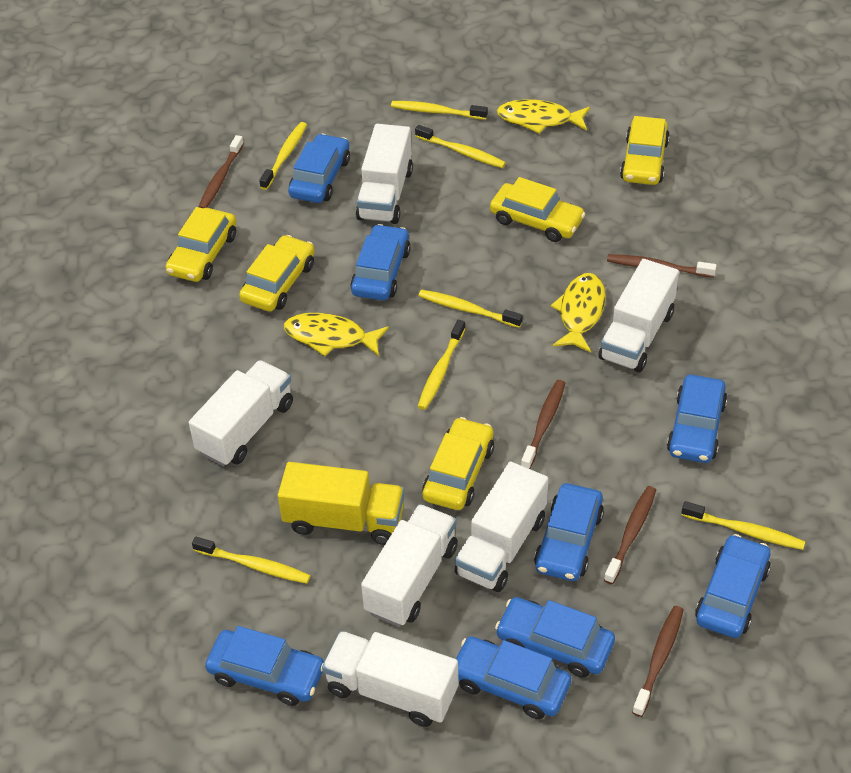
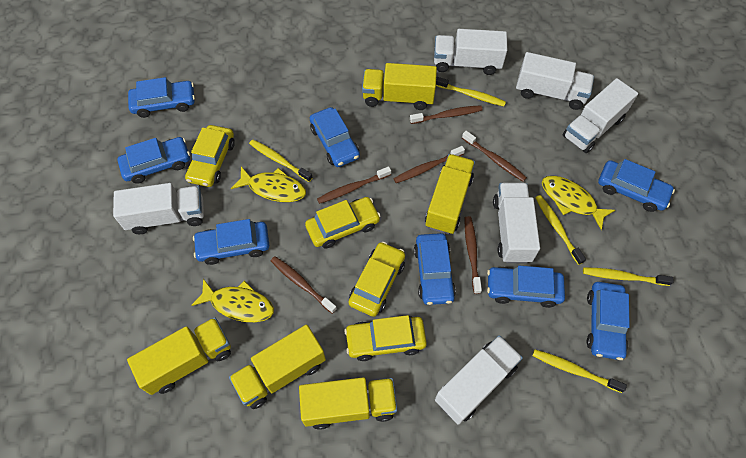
brown toothbrush: 5 -> 6
yellow car: 5 -> 4
yellow toothbrush: 7 -> 5
yellow truck: 1 -> 5

